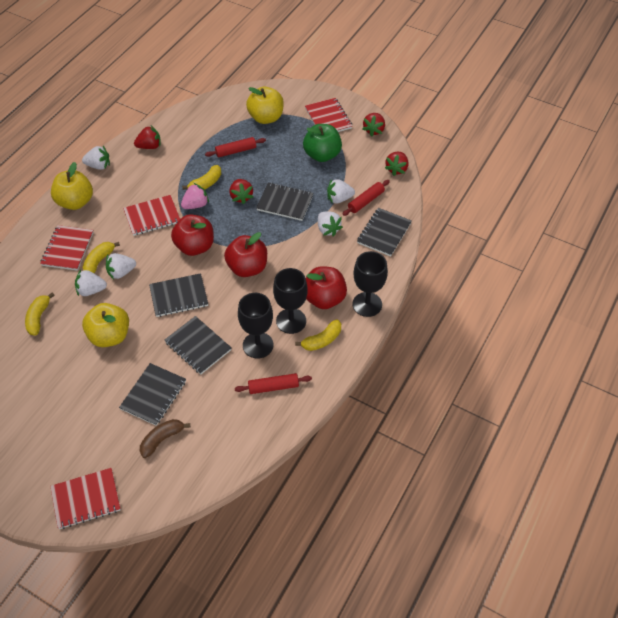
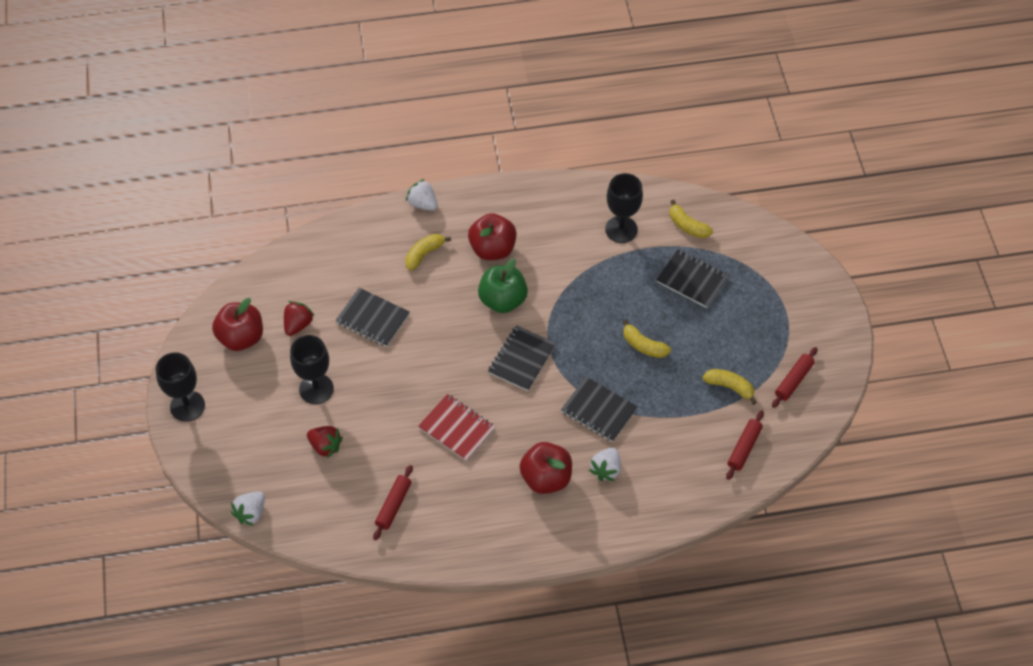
black notebook: 5 -> 4
brown banana: 1 -> 0
pink strawberry: 1 -> 0
red notebook: 4 -> 1
red strawberry: 4 -> 2
white strawberry: 5 -> 3
yellow apple: 3 -> 0

